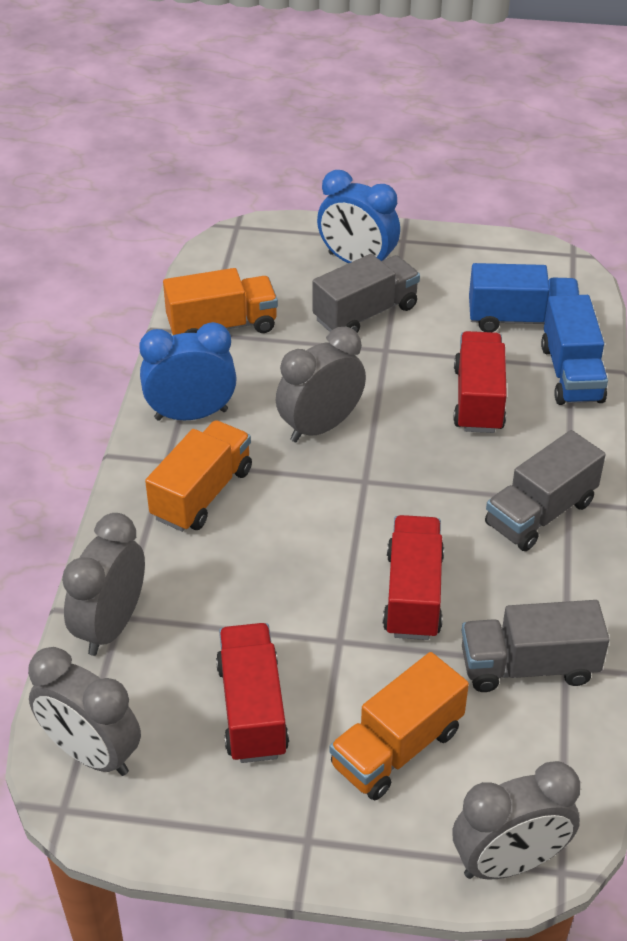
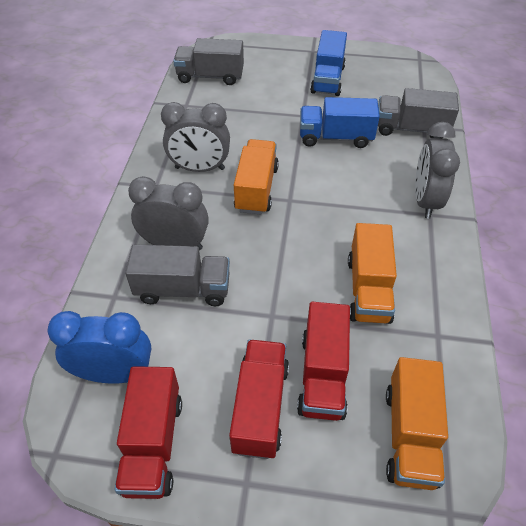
blue clock: 2 -> 1
grey clock: 4 -> 3

